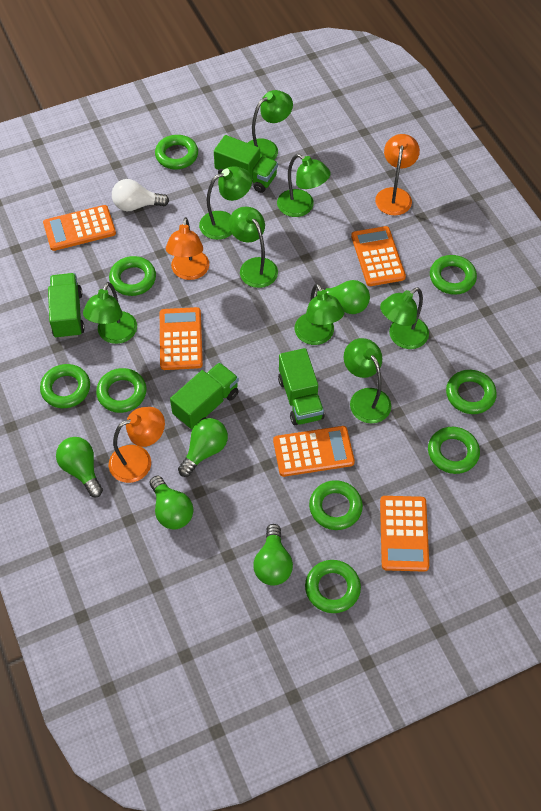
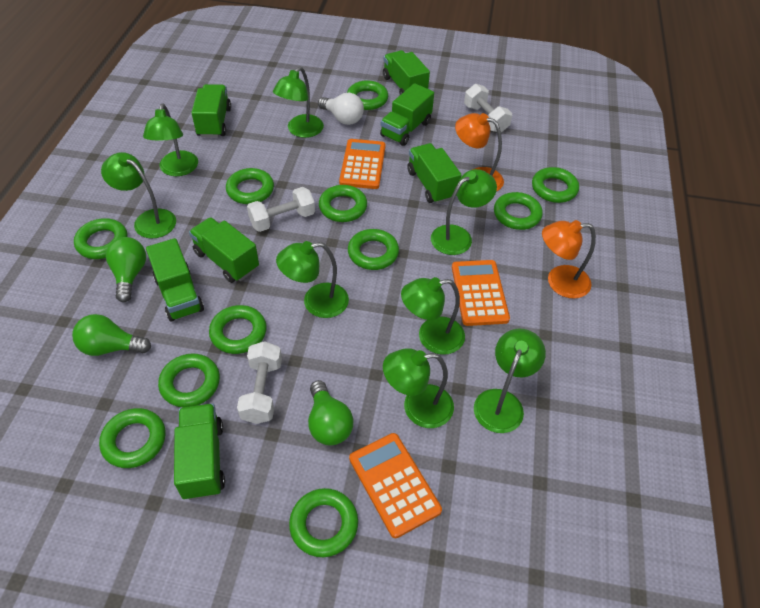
green light bulb: 5 -> 3
green ring: 9 -> 11
green truck: 4 -> 7
orange calculator: 5 -> 3
orange lamp: 3 -> 2
white dumbbell: 0 -> 3

